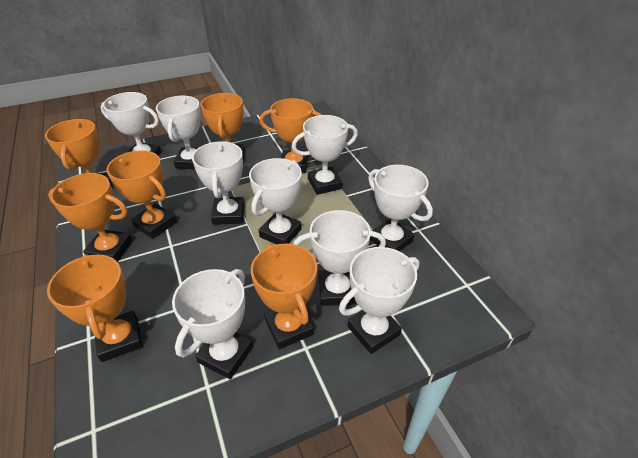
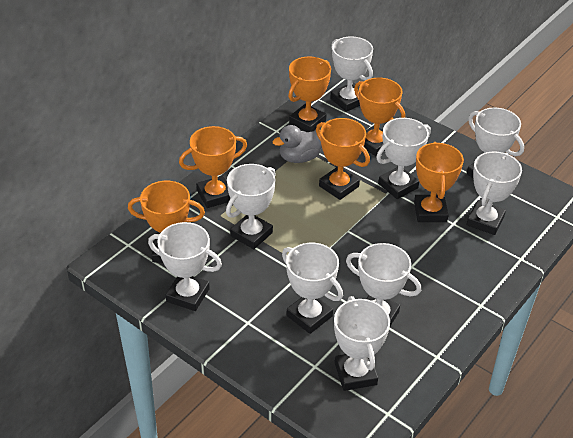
grey duck: 0 -> 1
orange trophy: 7 -> 6

